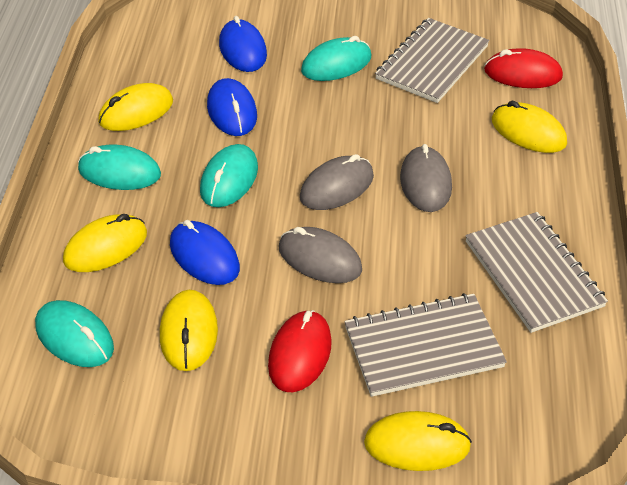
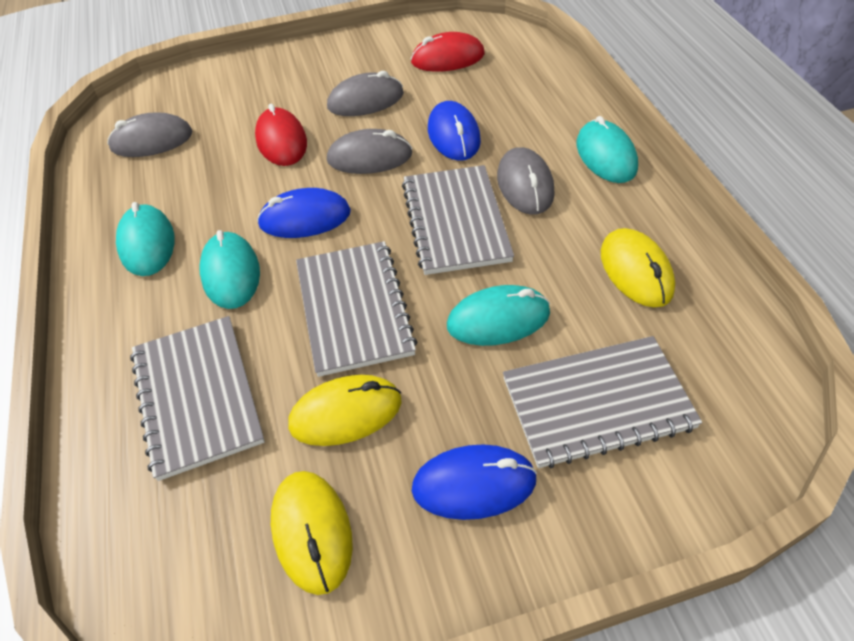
grey mouse: 3 -> 4
grey notebook: 3 -> 4
yellow mouse: 5 -> 3

